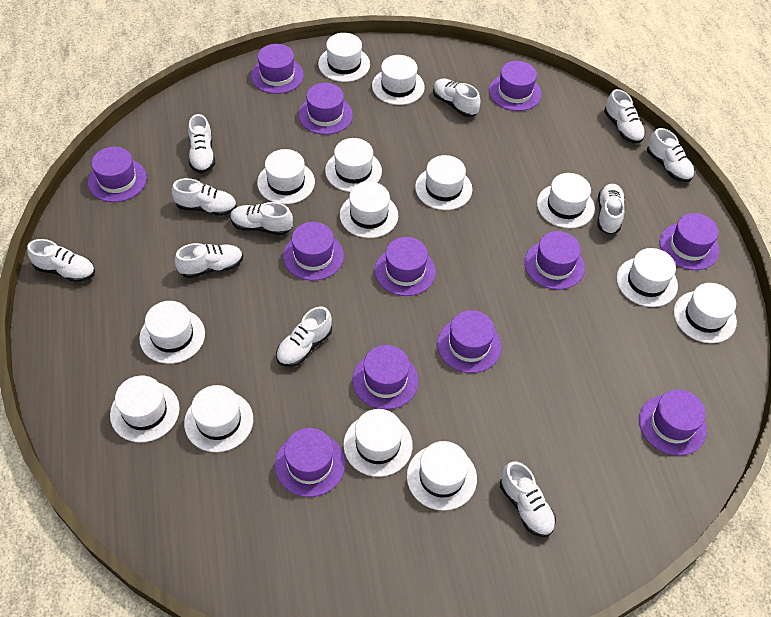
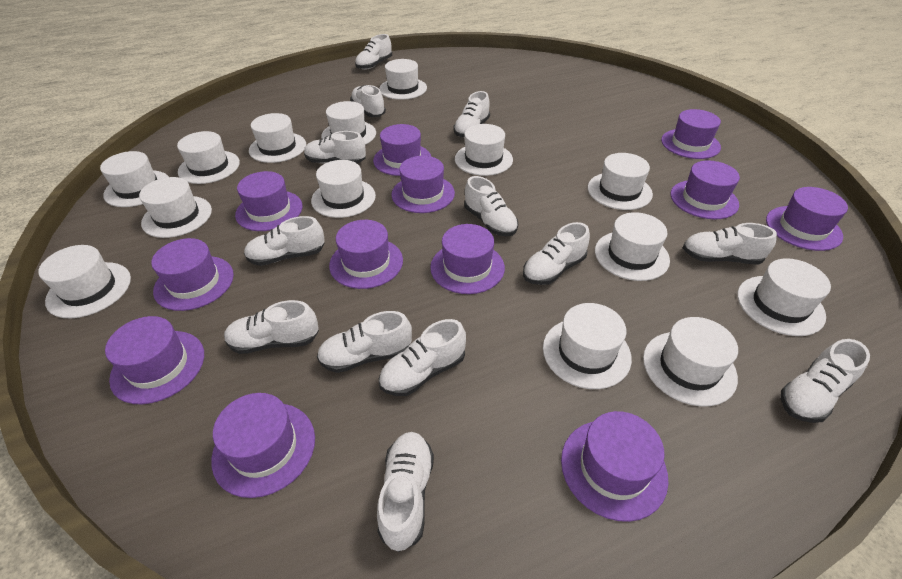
white shoe: 11 -> 13

